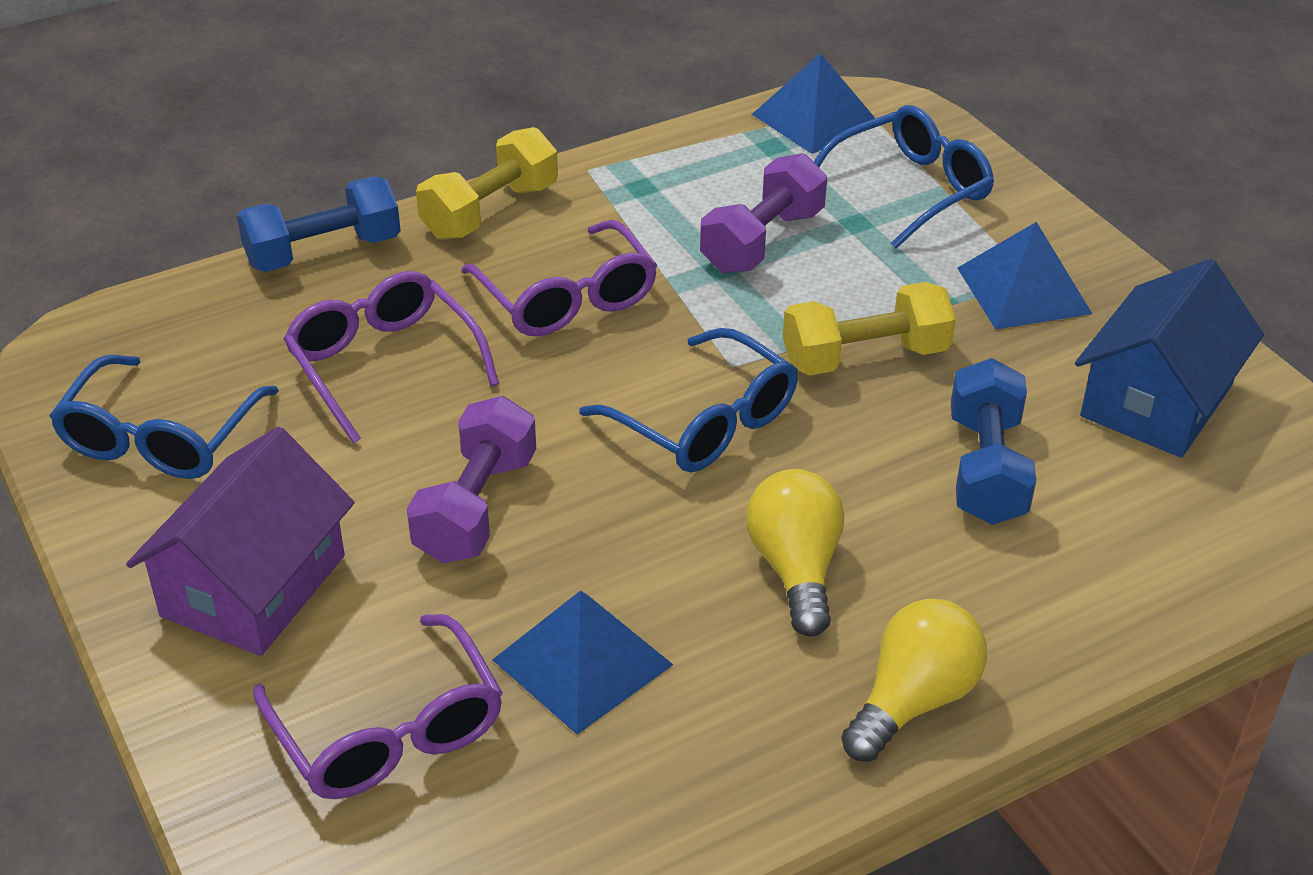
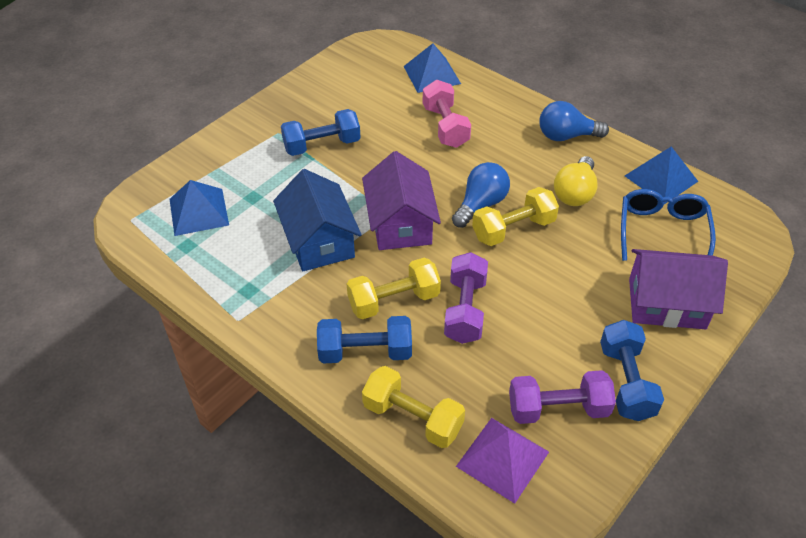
blue dumbbell: 2 -> 3
blue glasses: 3 -> 1
blue light bulb: 0 -> 2
pink dumbbell: 0 -> 1
purple glasses: 3 -> 0
purple house: 1 -> 2
purple pyramid: 0 -> 1
yellow dumbbell: 2 -> 3
yellow light bulb: 2 -> 1

